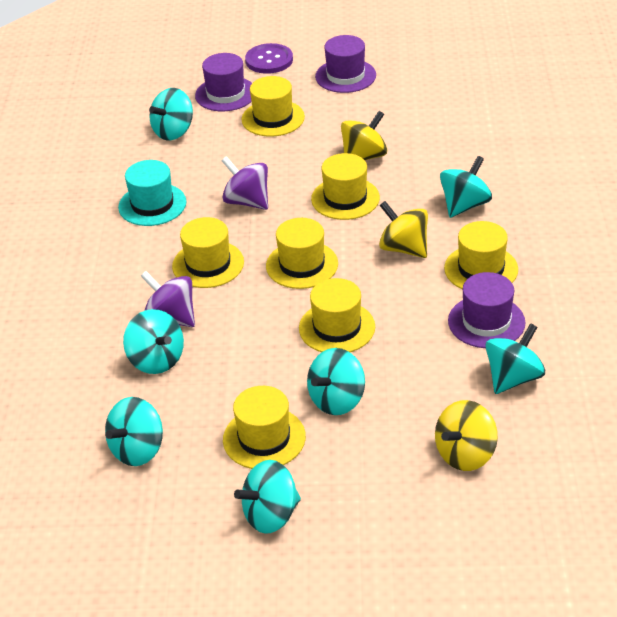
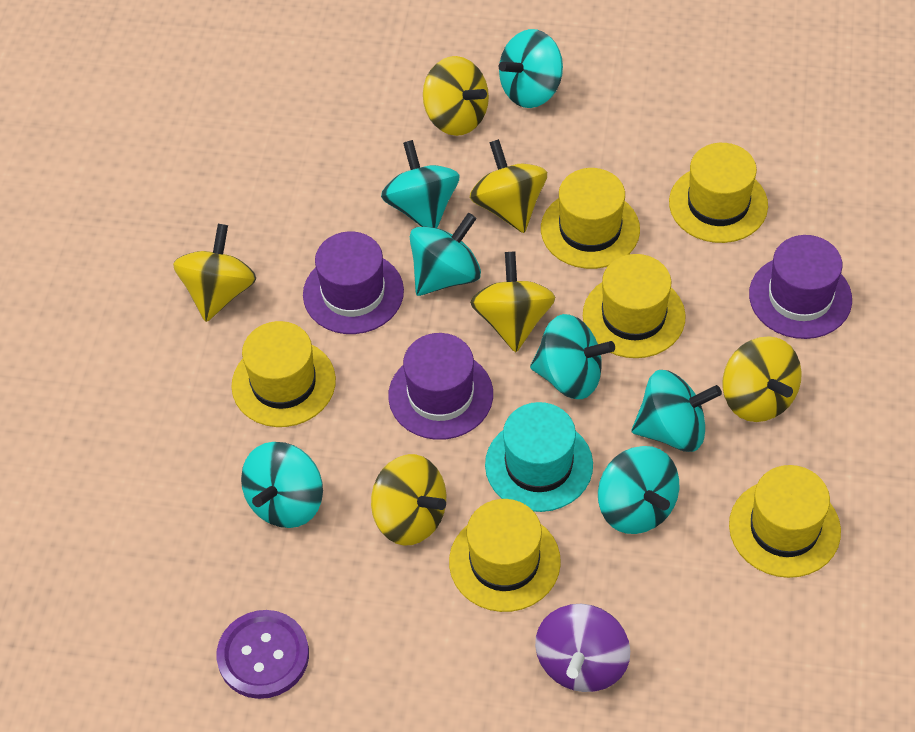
purple spinning top: 2 -> 1
yellow hat: 7 -> 6
yellow spinning top: 3 -> 6

